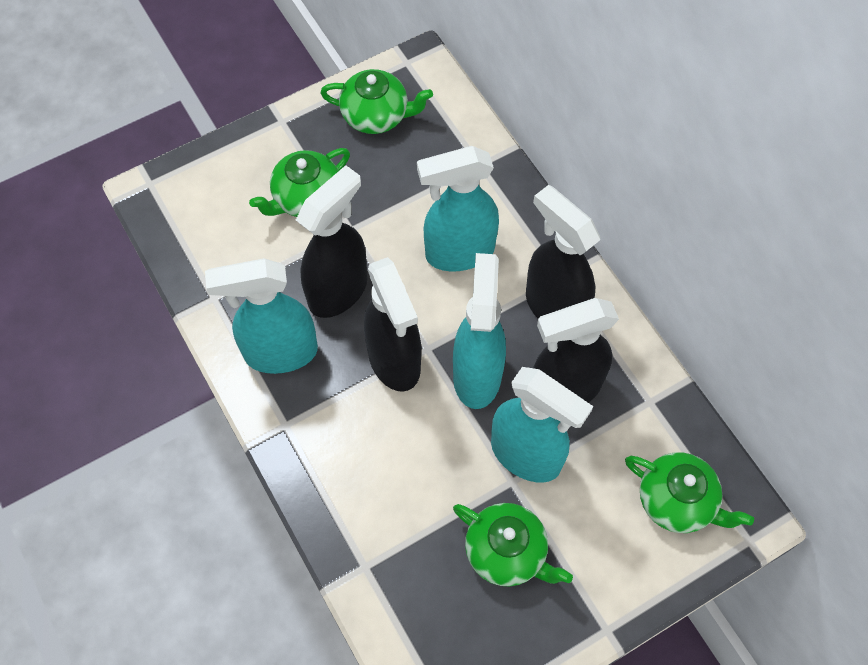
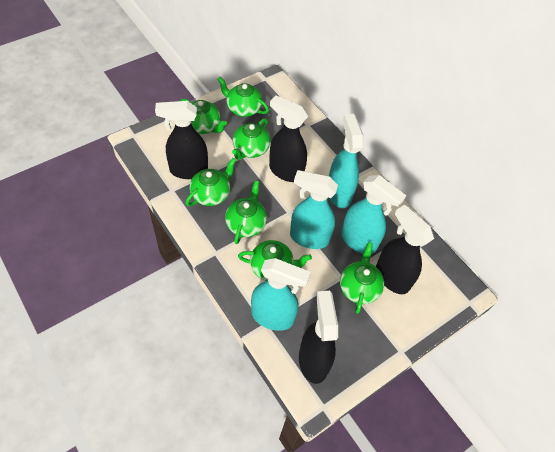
green teapot: 4 -> 7

